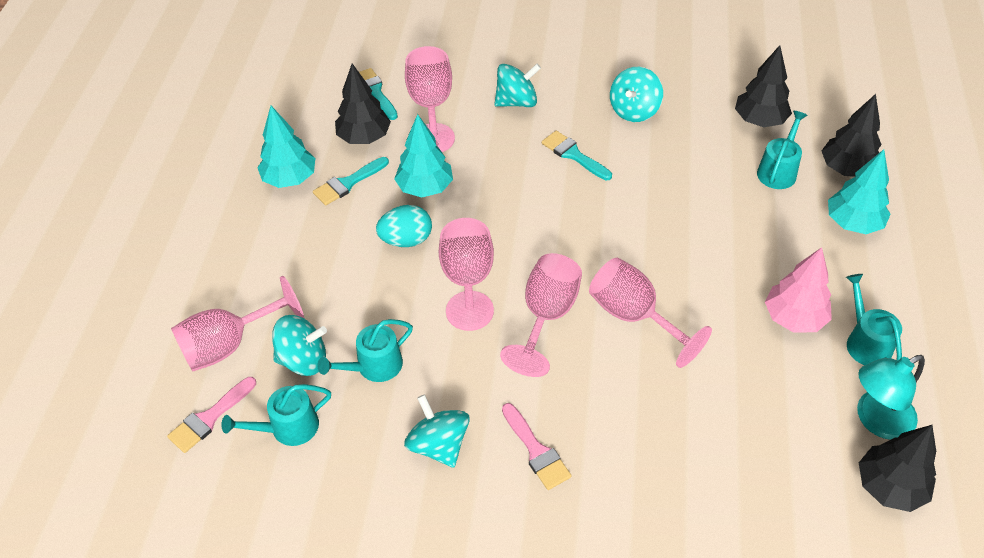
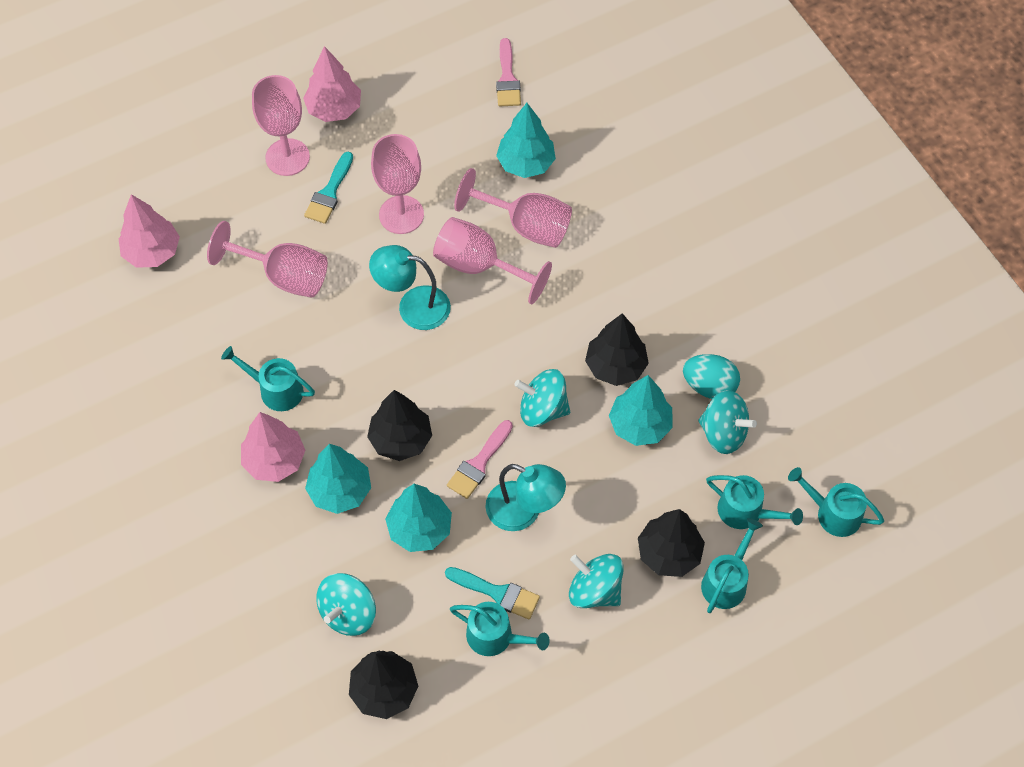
pink tree: 1 -> 3
turquoise brush: 3 -> 2
turquoise lamp: 1 -> 2
turquoise tree: 3 -> 4
turquoise watering can: 4 -> 5

